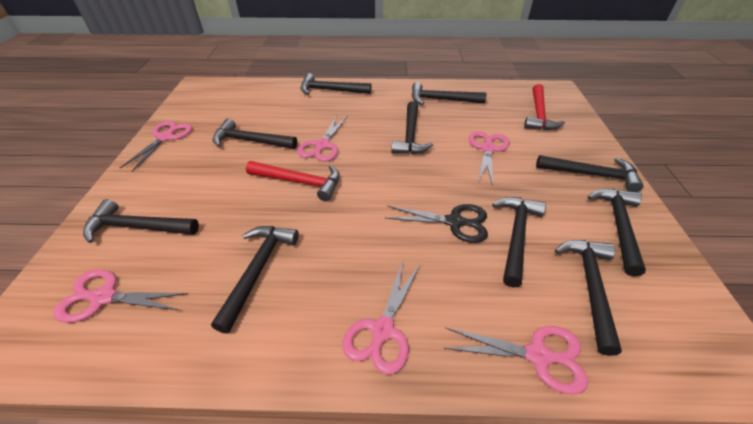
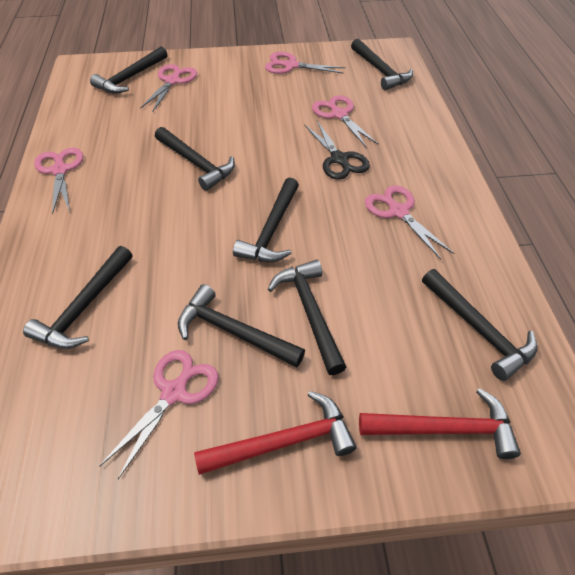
black hammer: 10 -> 8

